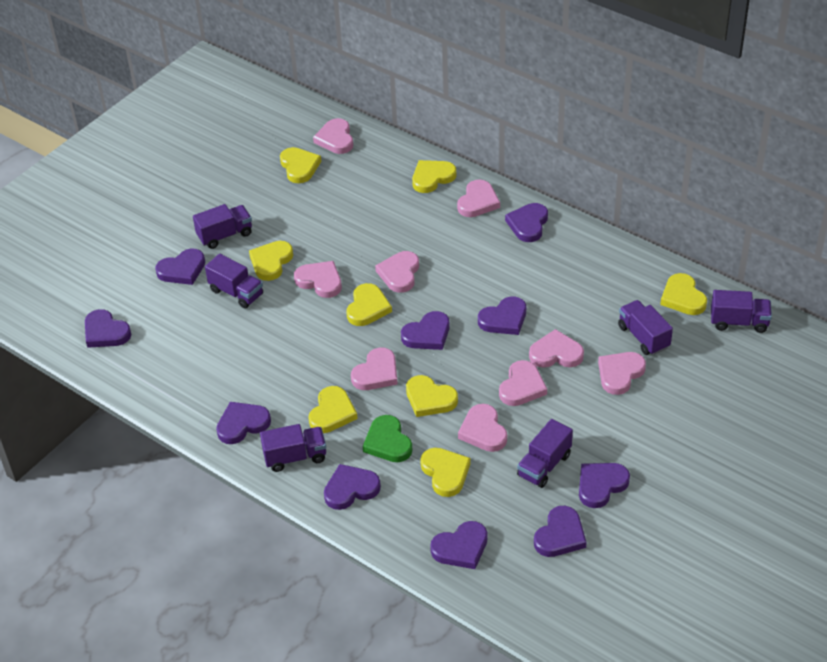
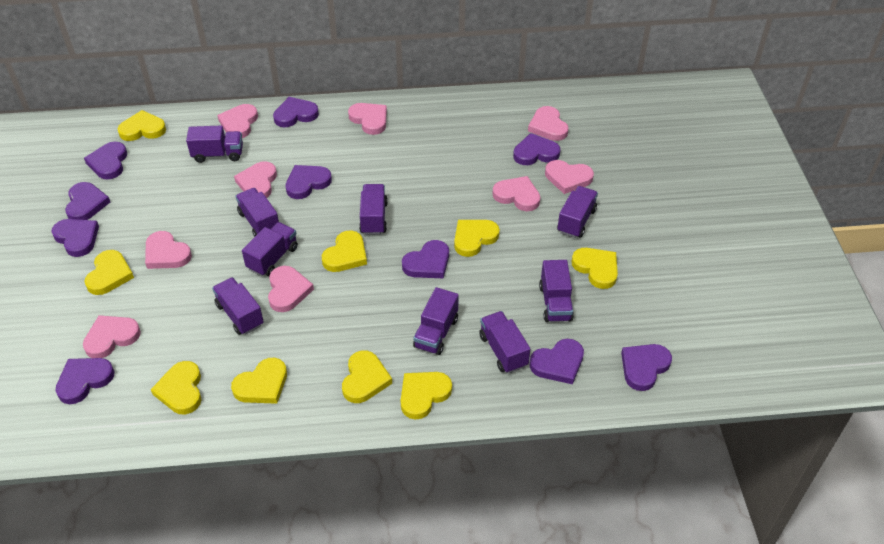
green heart: 1 -> 0
purple truck: 6 -> 9
yellow heart: 8 -> 9

